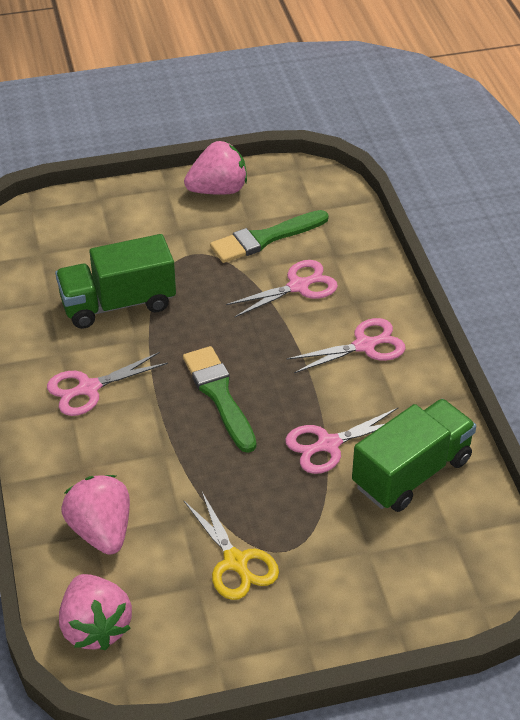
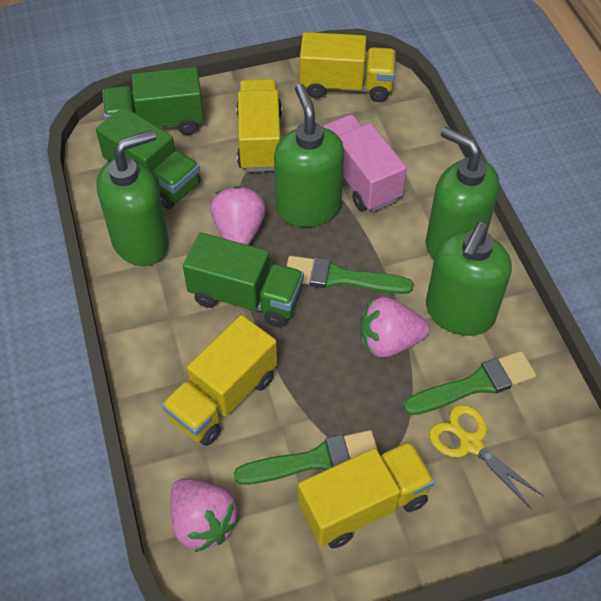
green brush: 2 -> 3
green soap dispenser: 0 -> 4
green truck: 2 -> 3
pink scissors: 4 -> 0
pink truck: 0 -> 1
yellow truck: 0 -> 4

